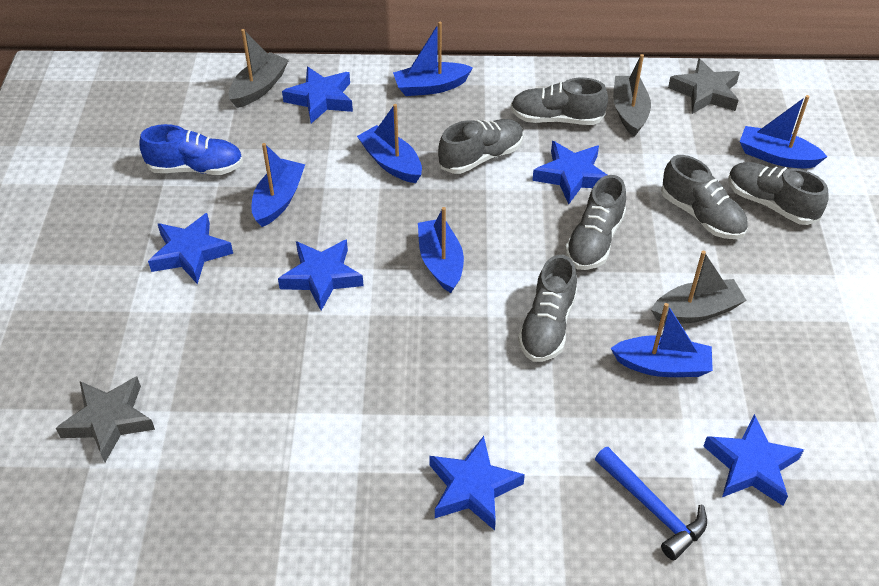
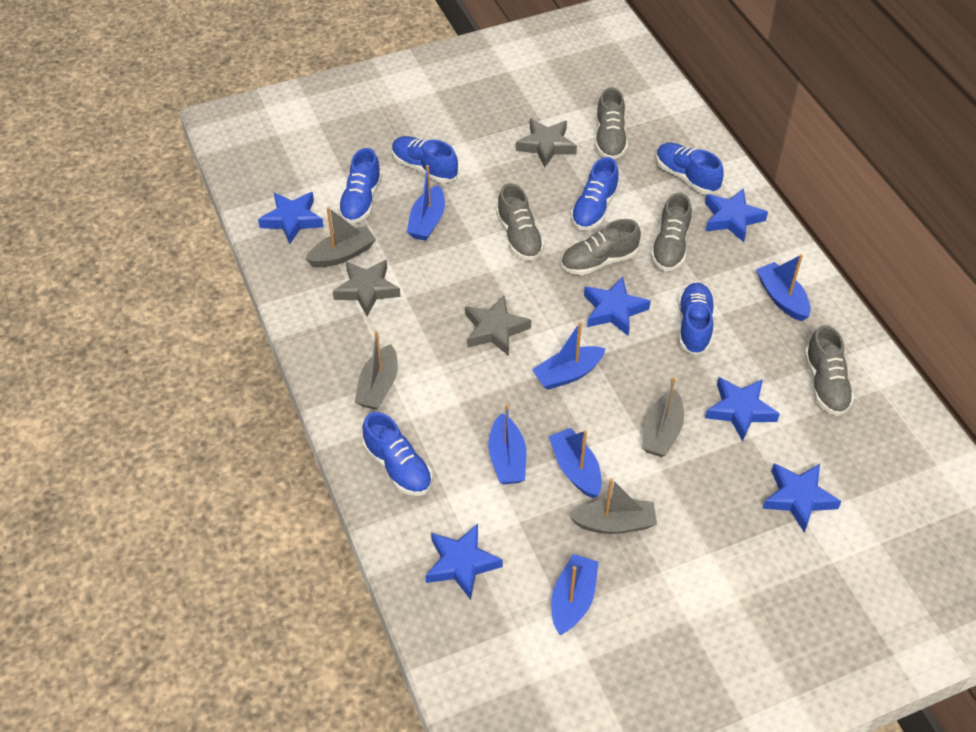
blue hammer: 1 -> 0
blue shoe: 1 -> 6
grey boat: 3 -> 4
grey shoe: 6 -> 5
grey star: 2 -> 3

